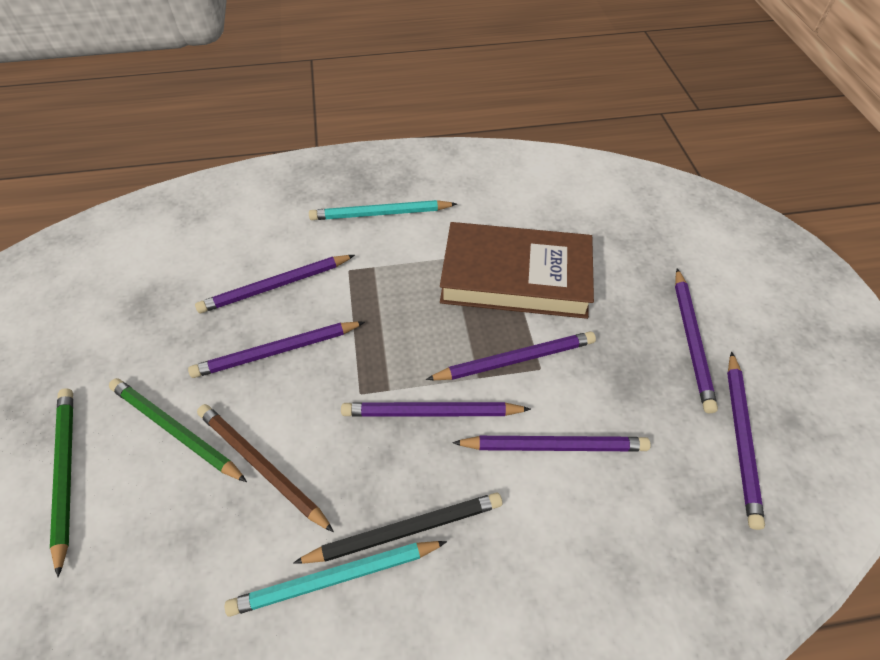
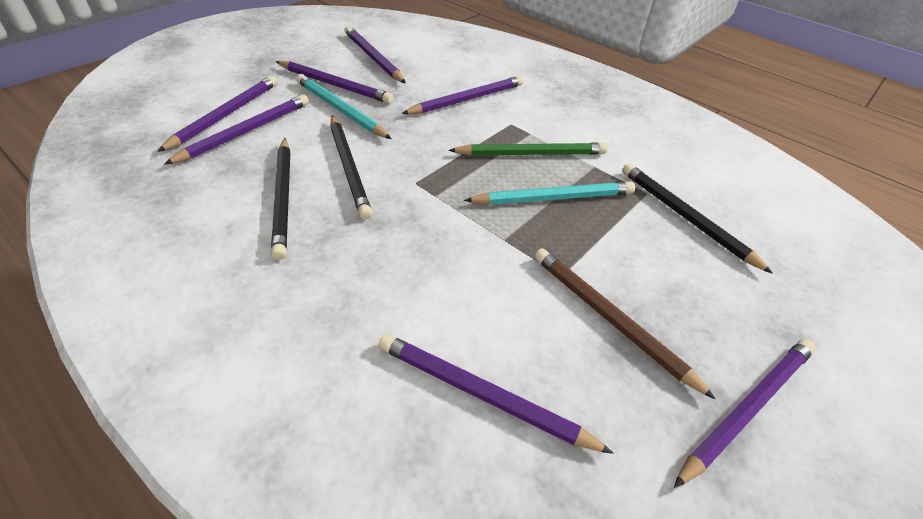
black pencil: 1 -> 3
brown book: 1 -> 0
green pencil: 2 -> 1

